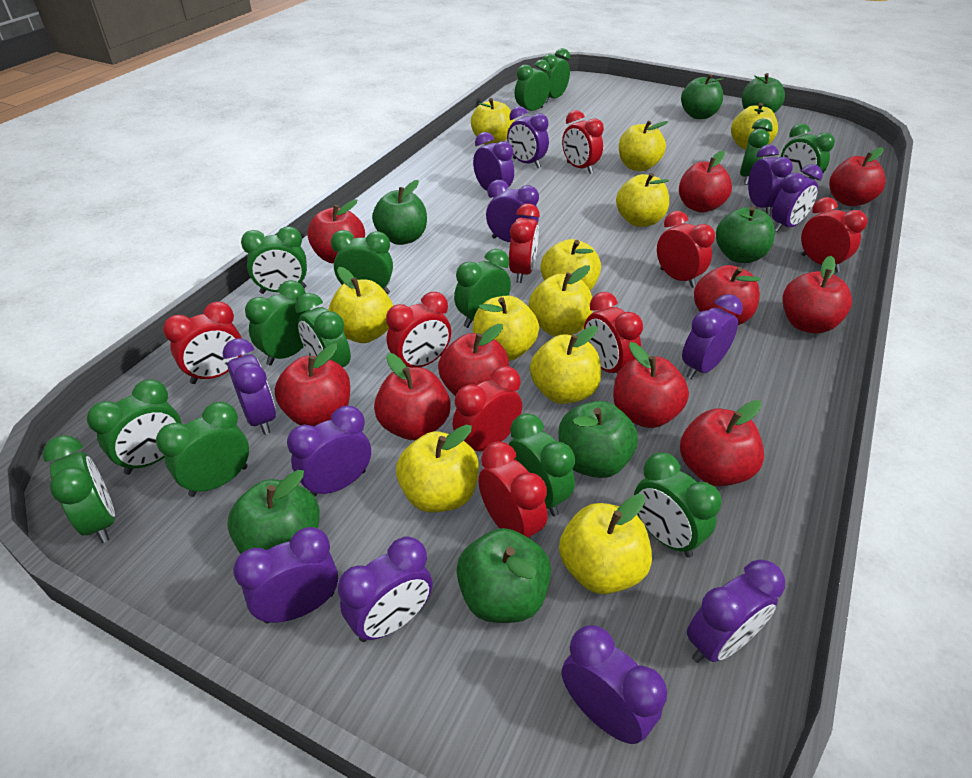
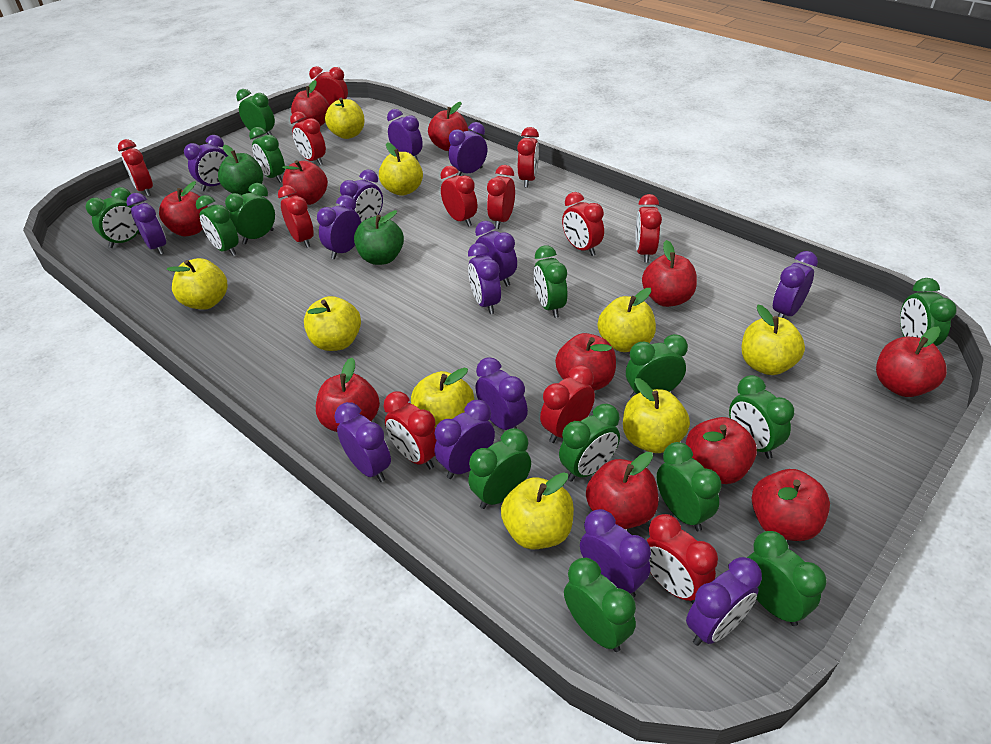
green apple: 7 -> 2
purple clock: 12 -> 14
red apple: 10 -> 11
red clock: 9 -> 12
yellow apple: 11 -> 9

